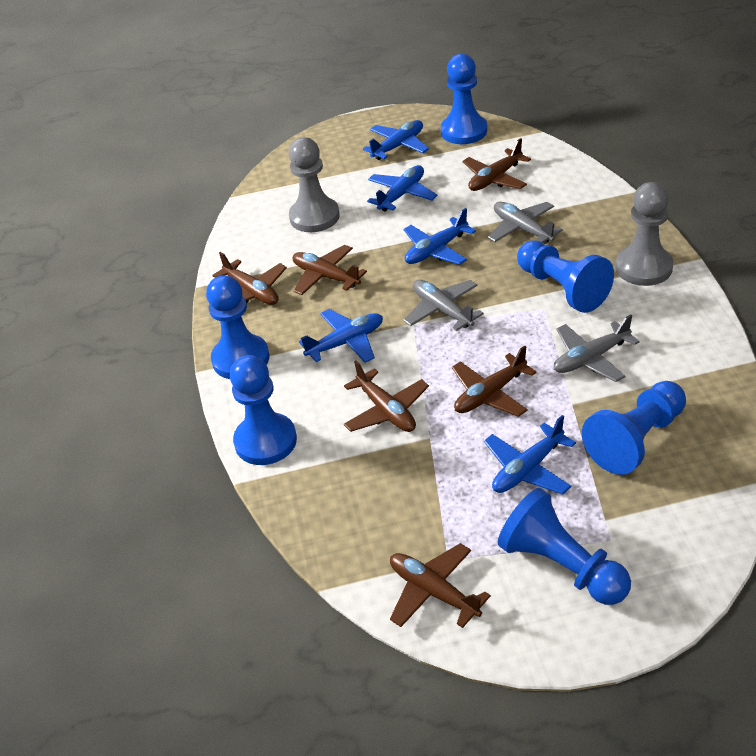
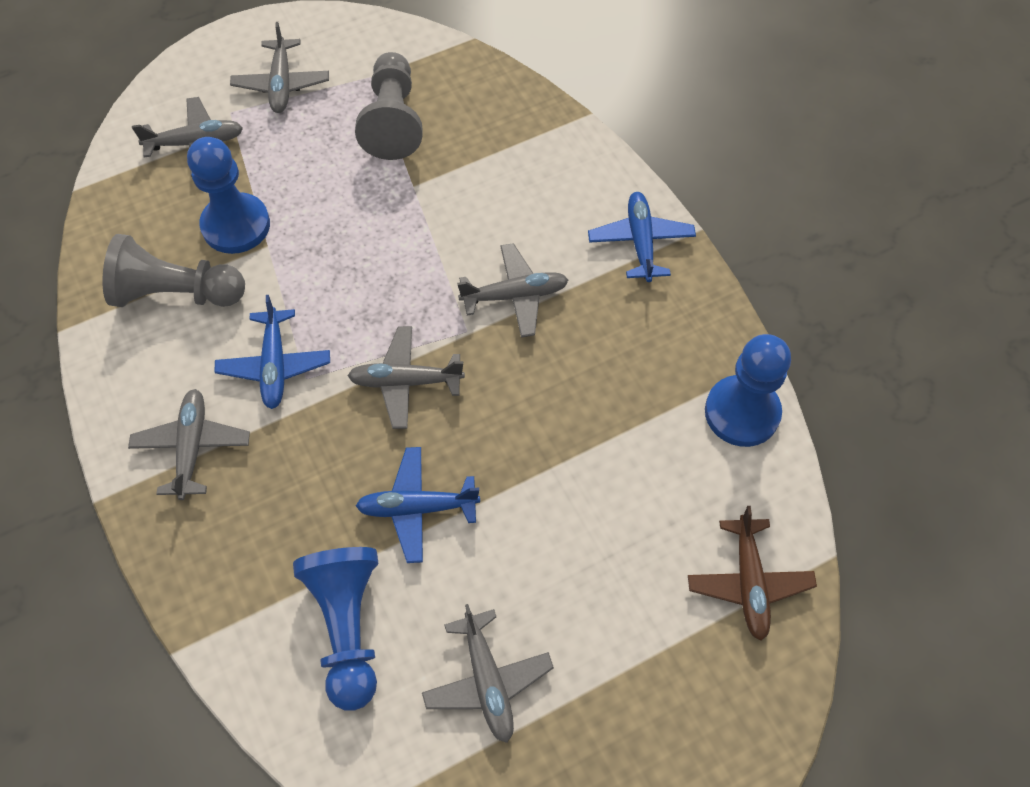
blue pawn: 6 -> 3
blue plane: 5 -> 3
brown plane: 6 -> 1
grey plane: 3 -> 6

